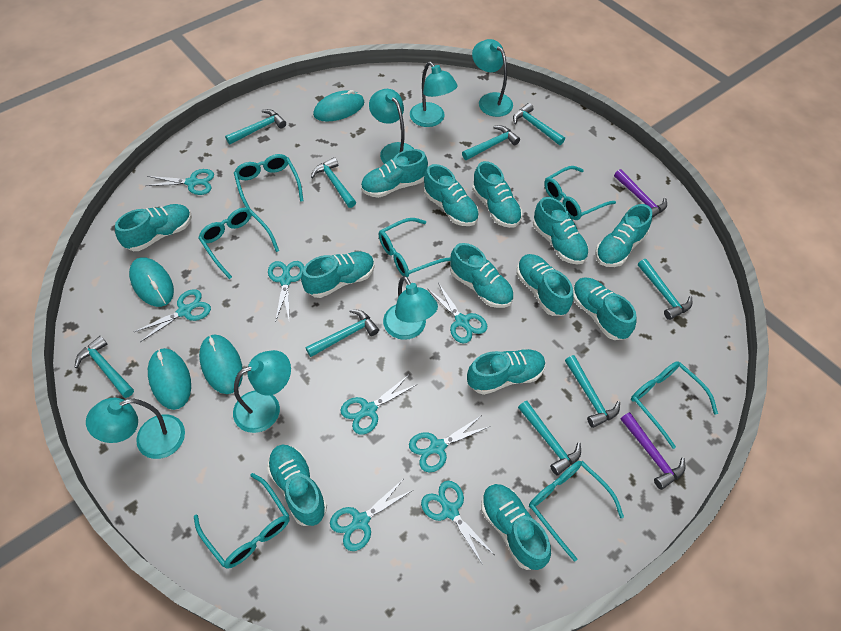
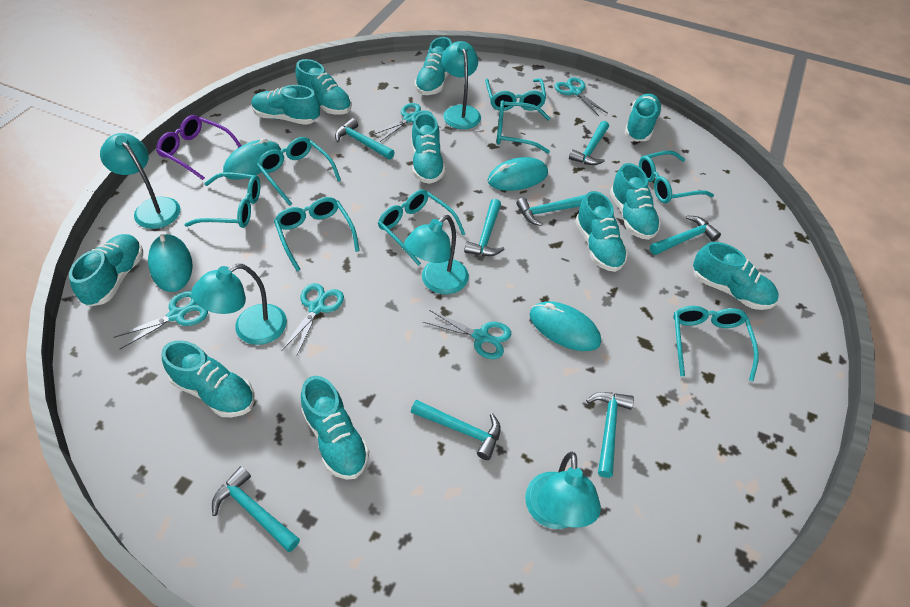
purple glasses: 0 -> 1
purple hammer: 2 -> 0
turquoise glasses: 7 -> 8
turquoise hammer: 9 -> 8
turquoise lamp: 6 -> 5
turquoise scissors: 8 -> 5
turquoise shoe: 13 -> 11

